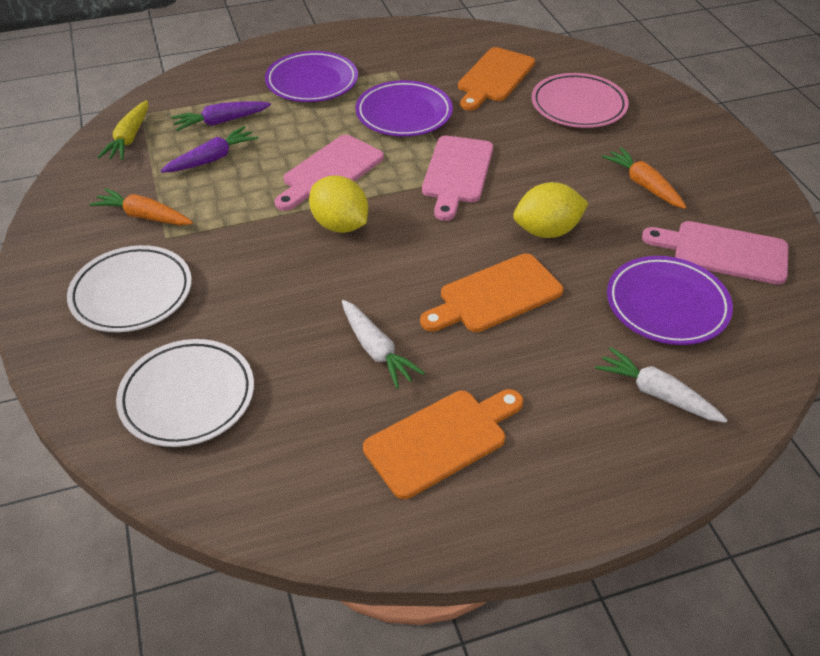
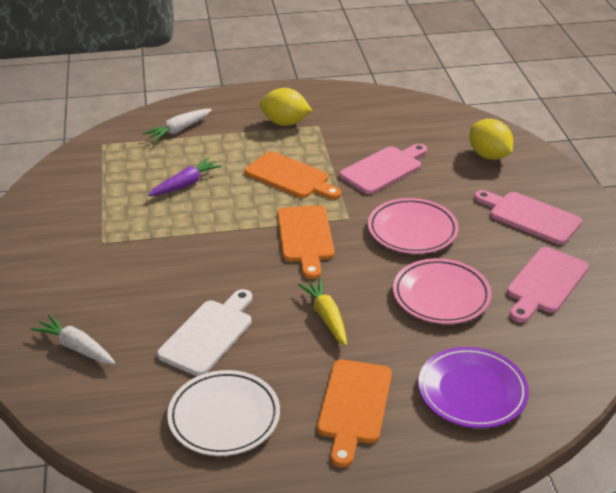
orange carrot: 2 -> 0
pink plate: 1 -> 2
purple carrot: 2 -> 1
purple plate: 3 -> 1
white cutting board: 0 -> 1
white plate: 2 -> 1

